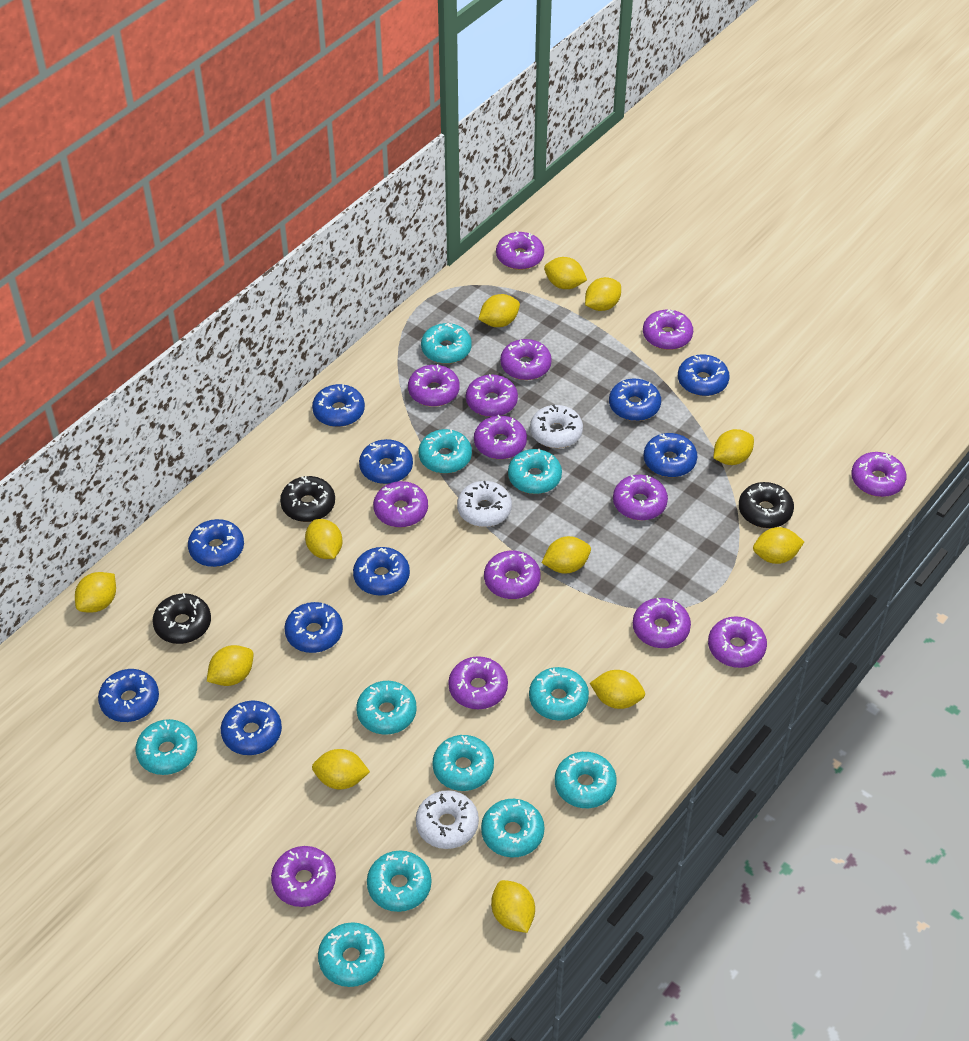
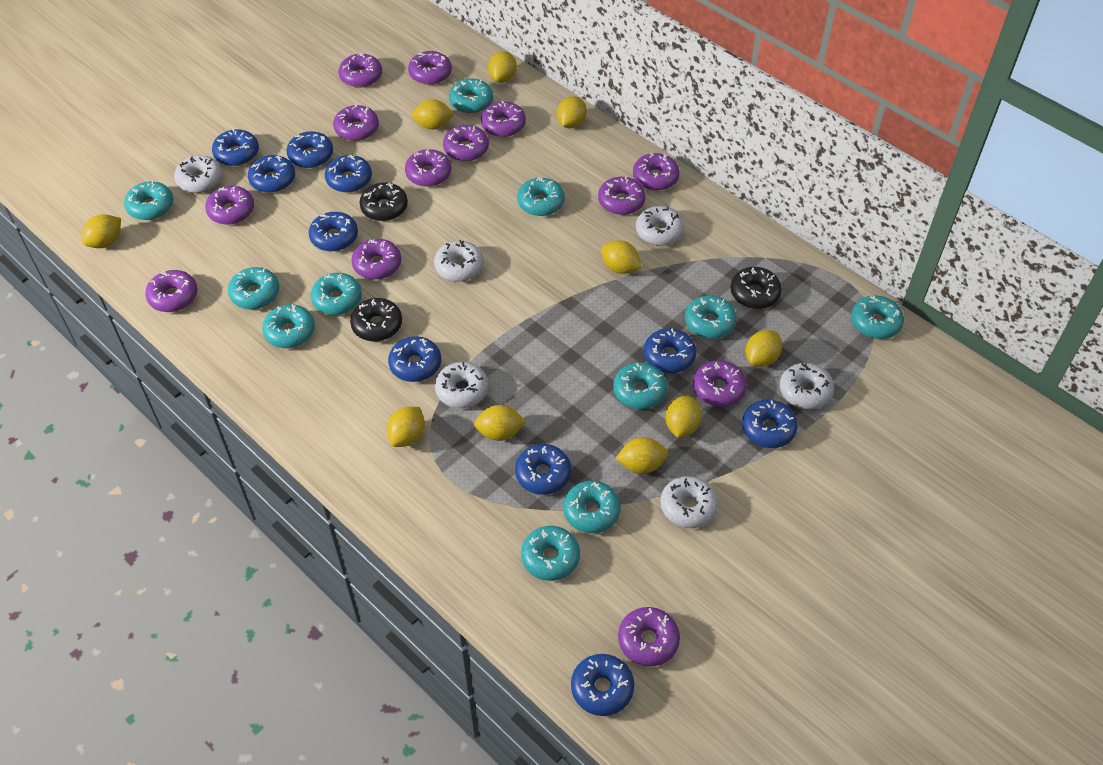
purple donut: 14 -> 13
white donut: 3 -> 6
yellow lemon: 12 -> 10

